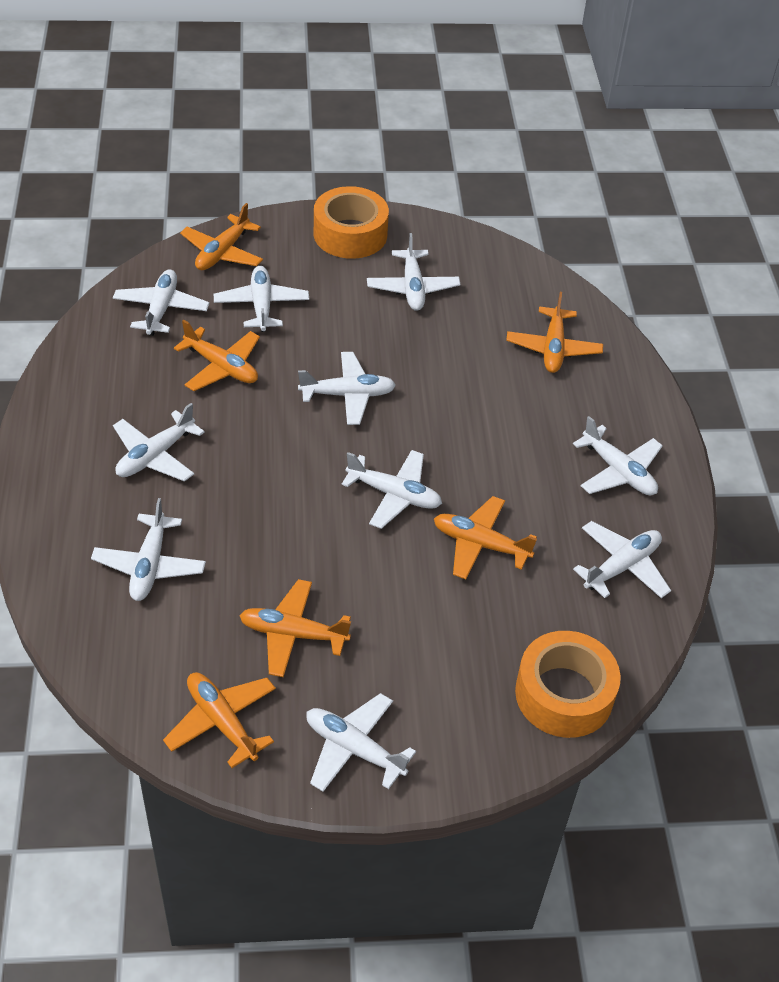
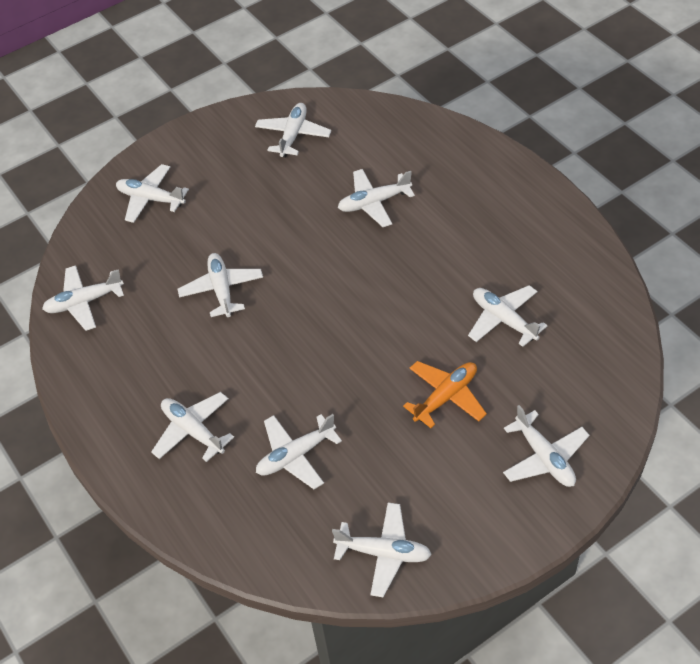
orange plane: 6 -> 1
orange tape: 2 -> 0

